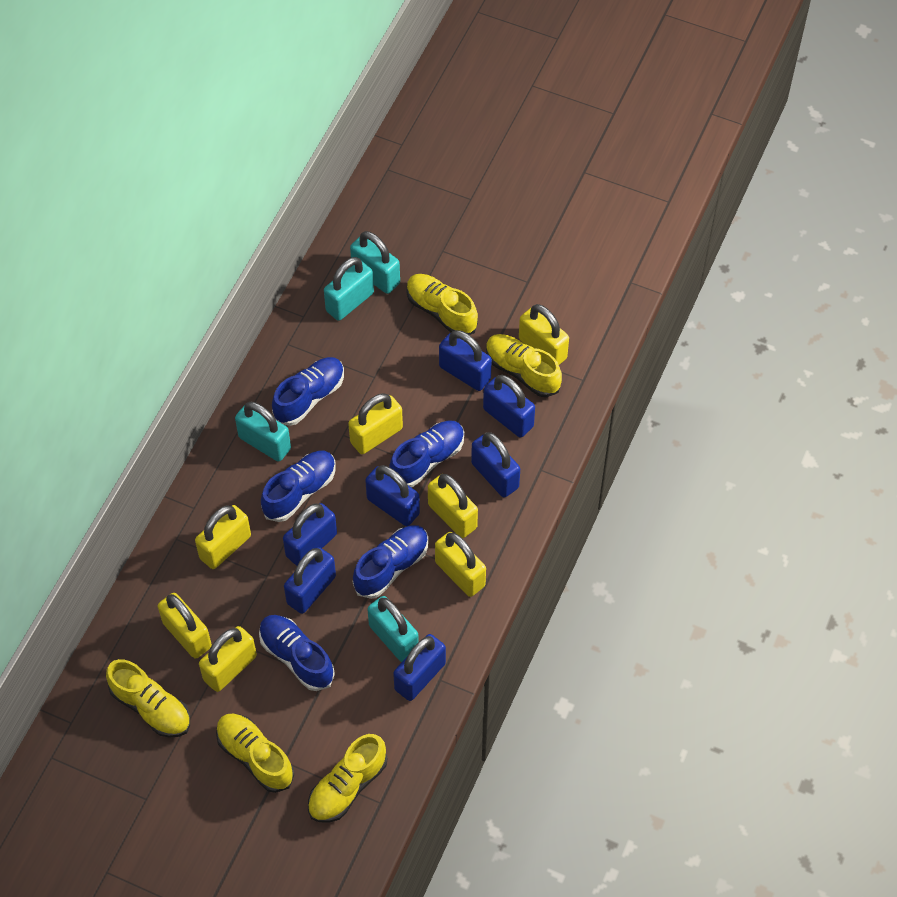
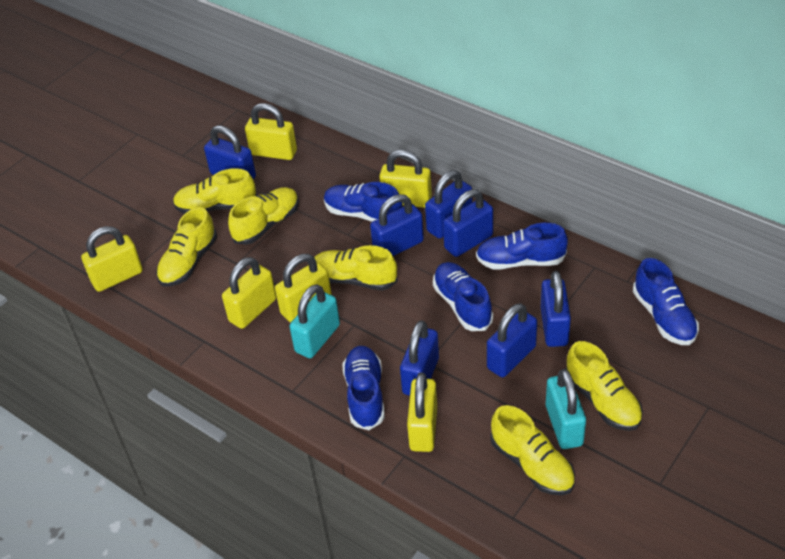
turquoise padlock: 4 -> 2
yellow padlock: 7 -> 6
yellow shoe: 5 -> 6

